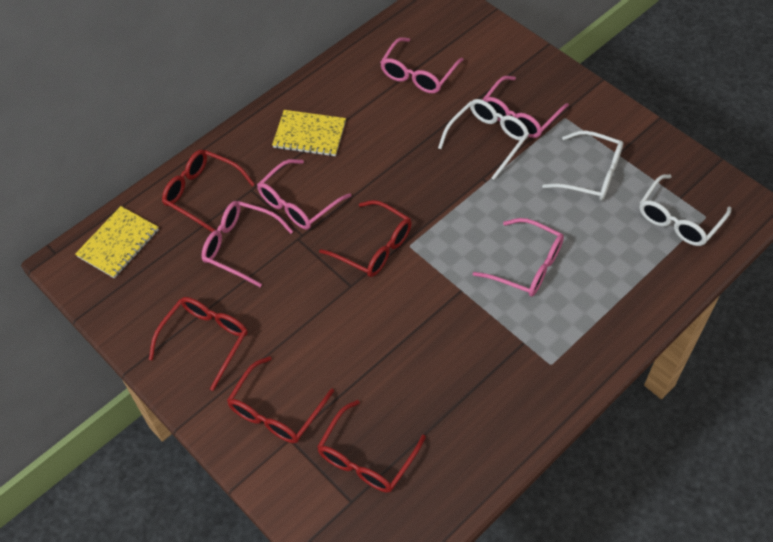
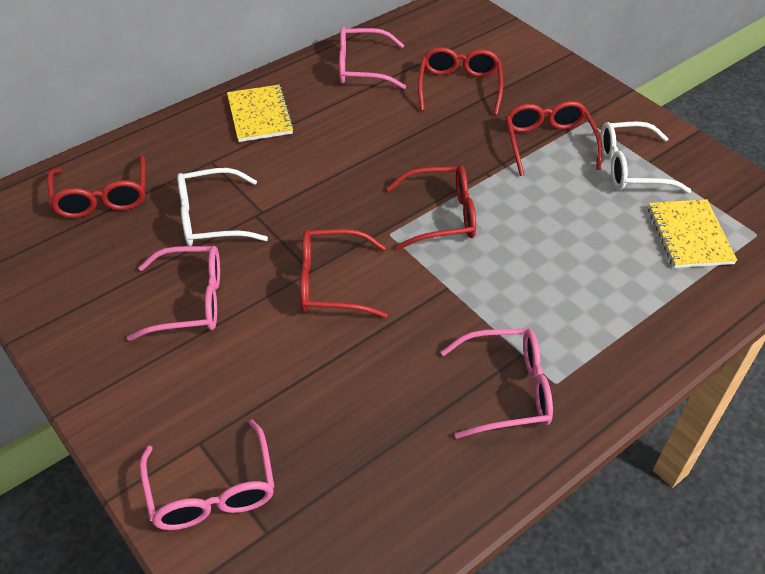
pink glasses: 5 -> 4
white glasses: 3 -> 2

